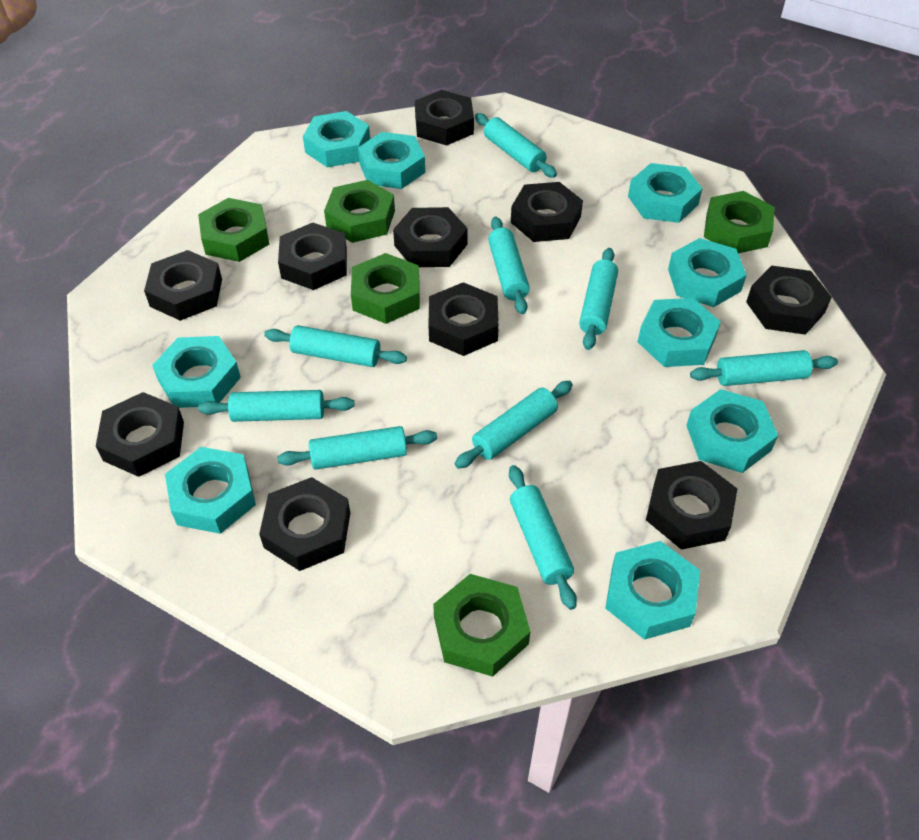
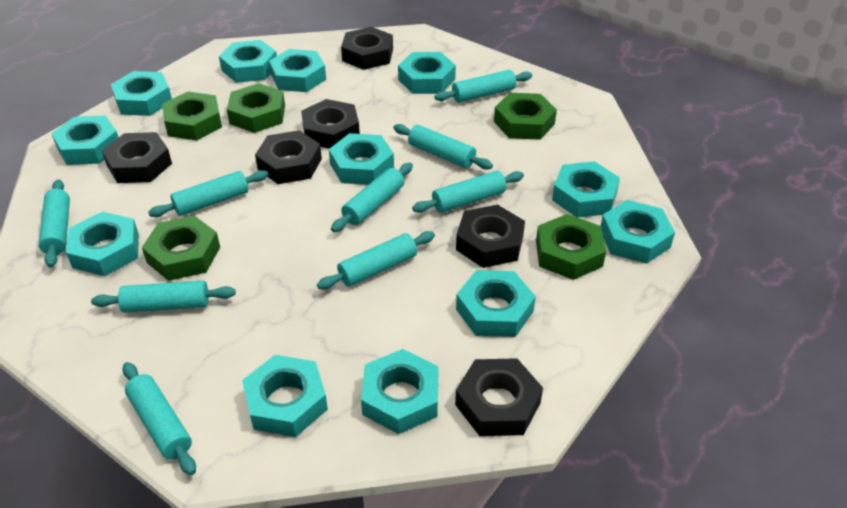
black nut: 10 -> 6
turquoise nut: 9 -> 12

